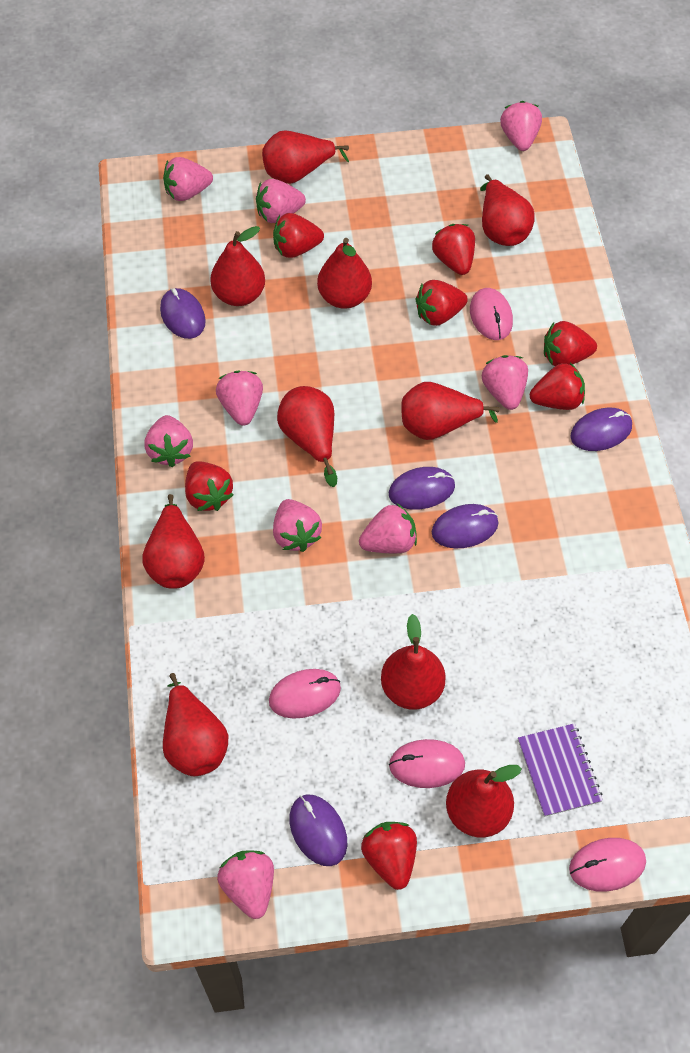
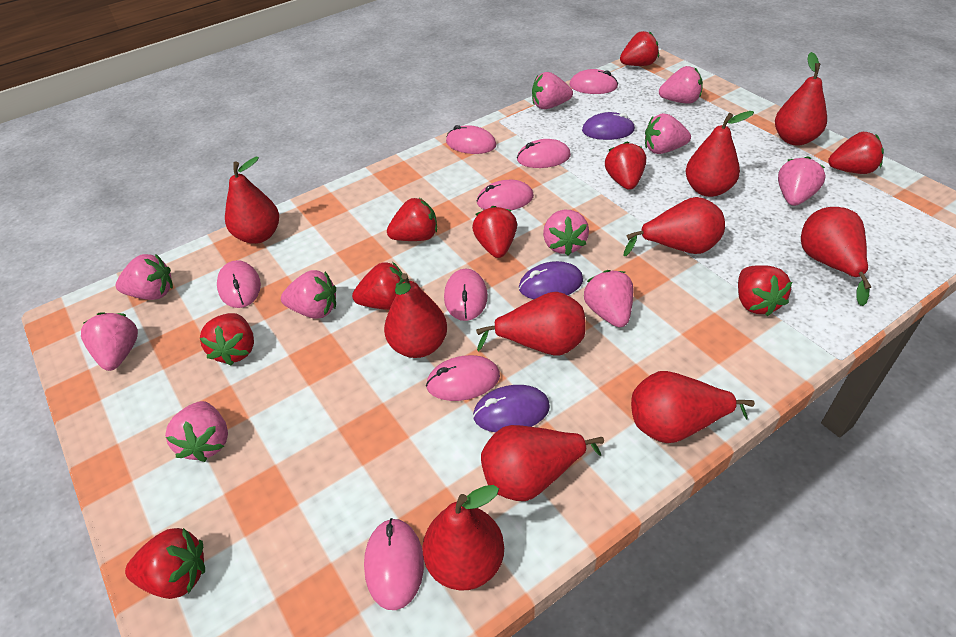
pink mouse: 4 -> 8
pink strawberry: 9 -> 10
purple mouse: 5 -> 3
purple notebook: 1 -> 0
red strawberry: 7 -> 9

